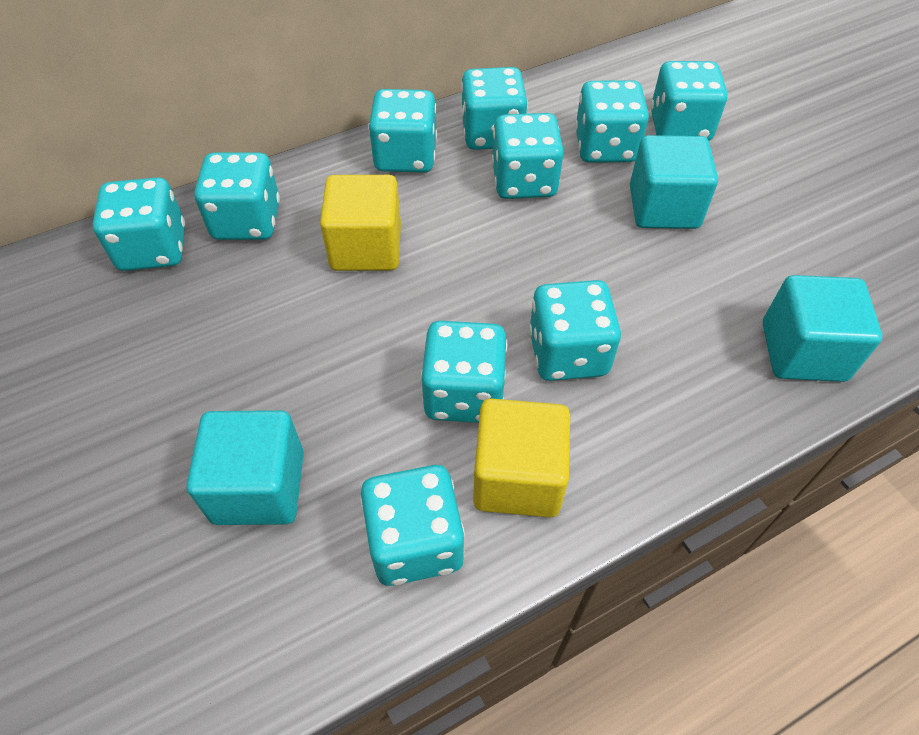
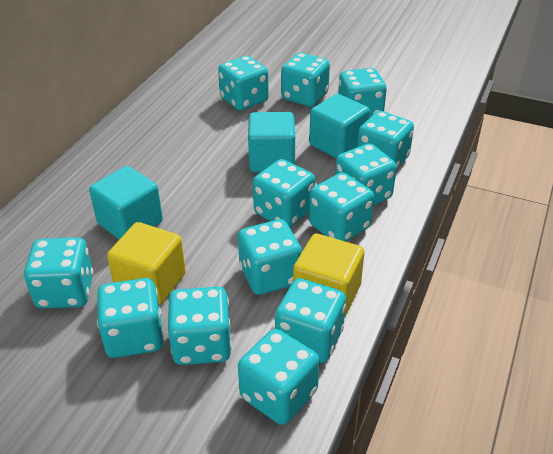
turquoise dice: 10 -> 13

